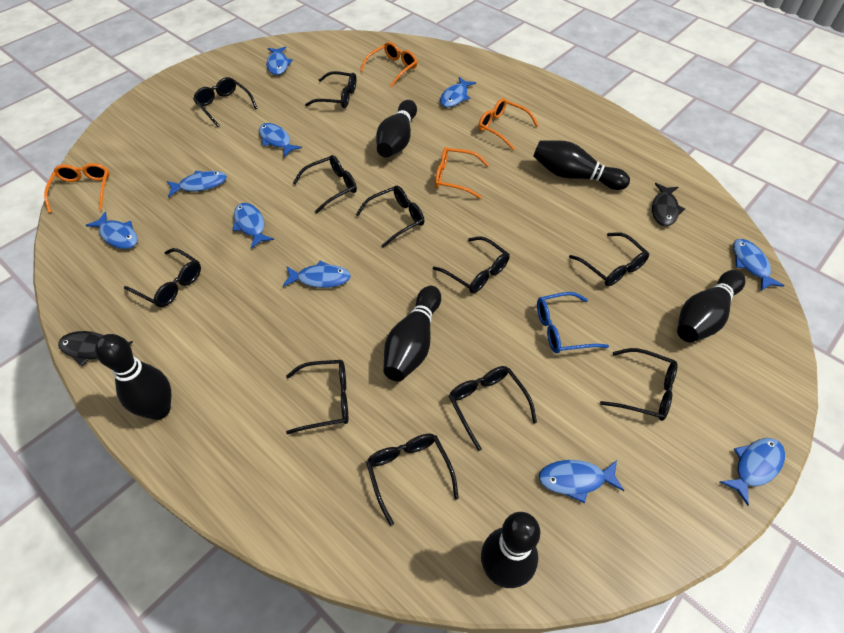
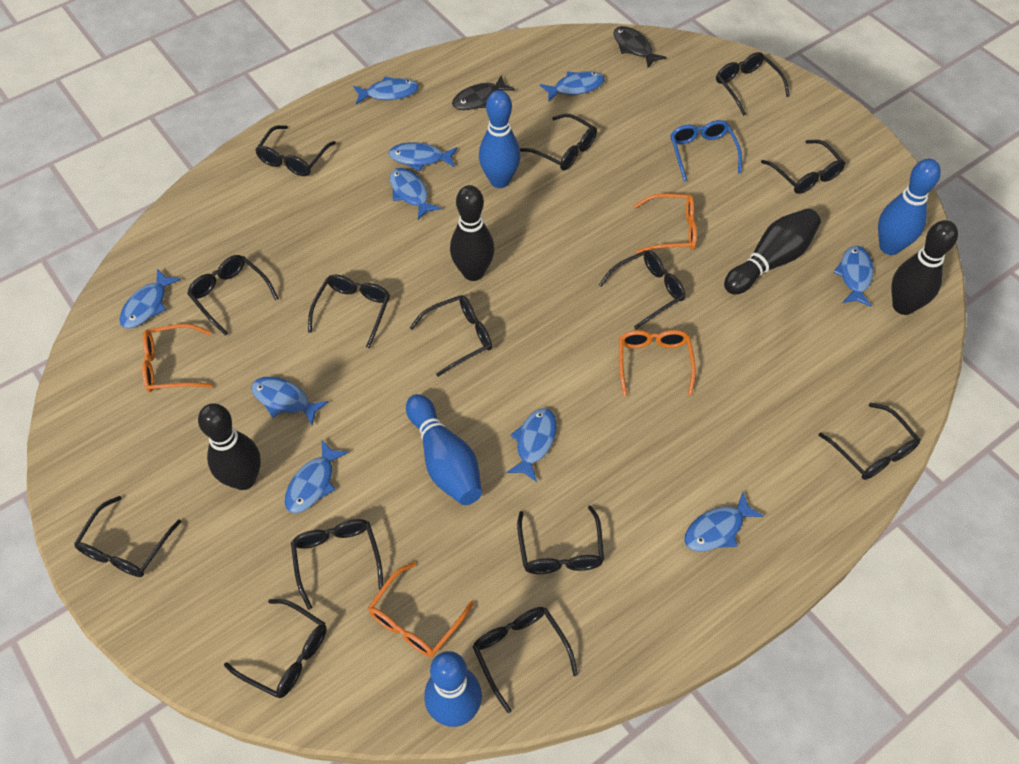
black bowling pin: 6 -> 4
black glasses: 11 -> 14
blue bowling pin: 0 -> 4

